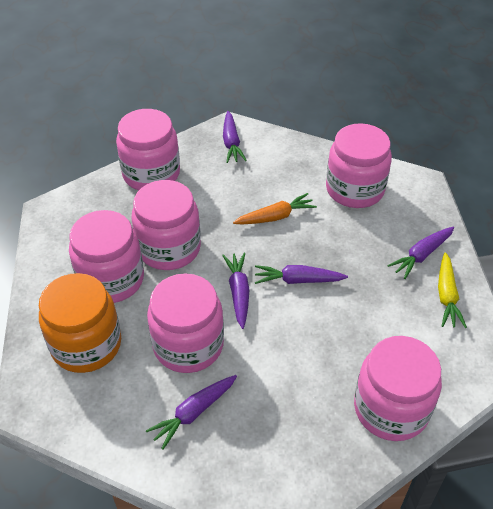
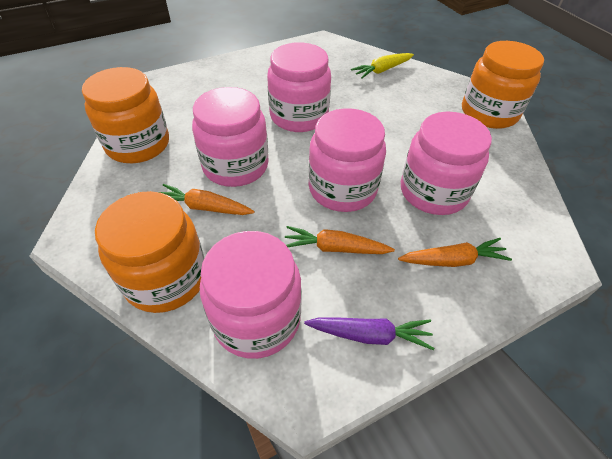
orange carrot: 1 -> 3
orange jar: 1 -> 3
pink jar: 6 -> 5
purple carrot: 5 -> 1

